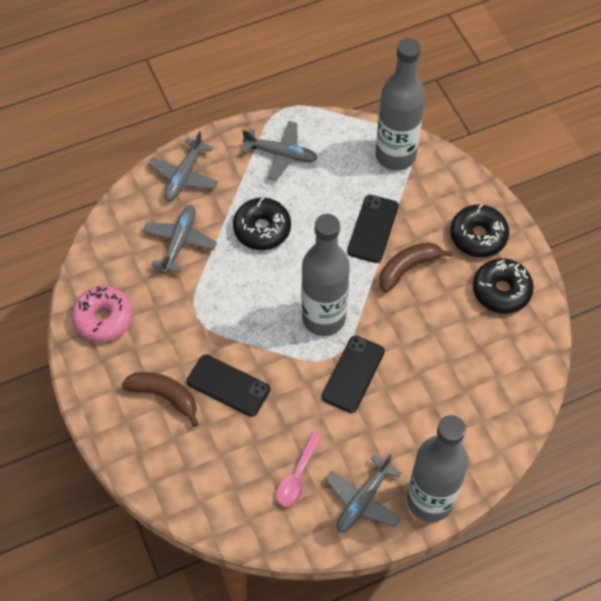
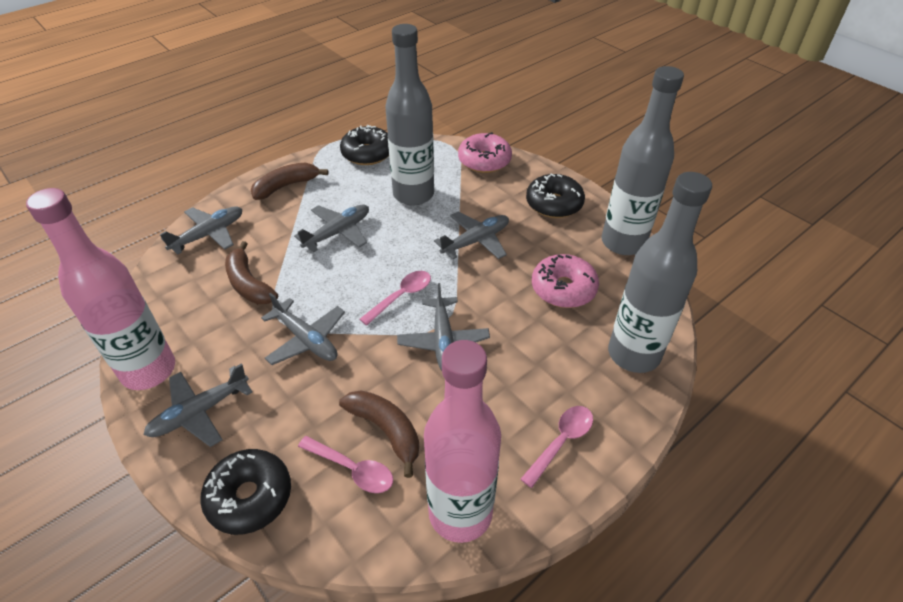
black phone: 3 -> 0
brown banana: 2 -> 3
grey plane: 4 -> 6
pink bottle: 0 -> 2
pink donut: 1 -> 2
pink spoon: 1 -> 3

